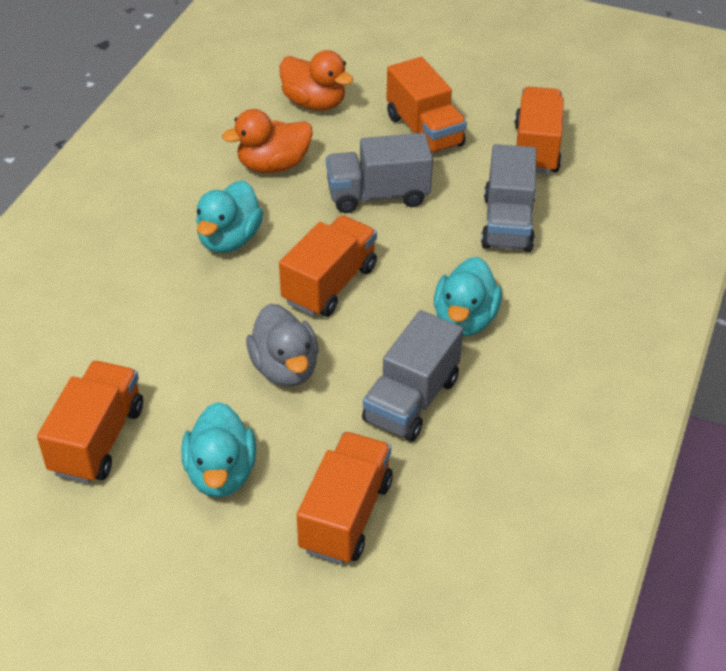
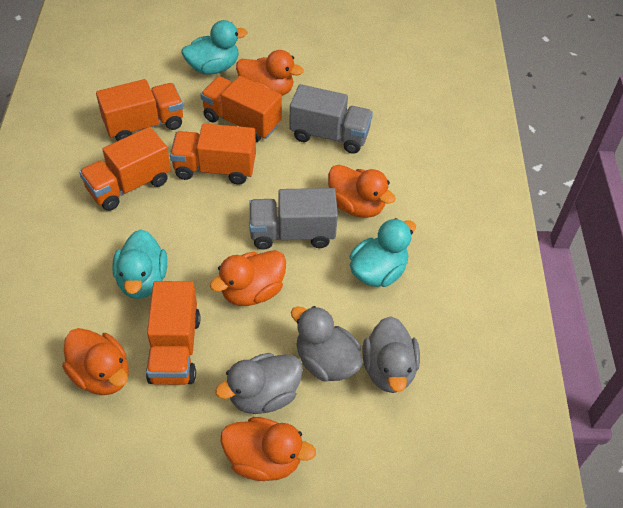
grey duck: 1 -> 3
grey truck: 3 -> 2
orange duck: 2 -> 5

